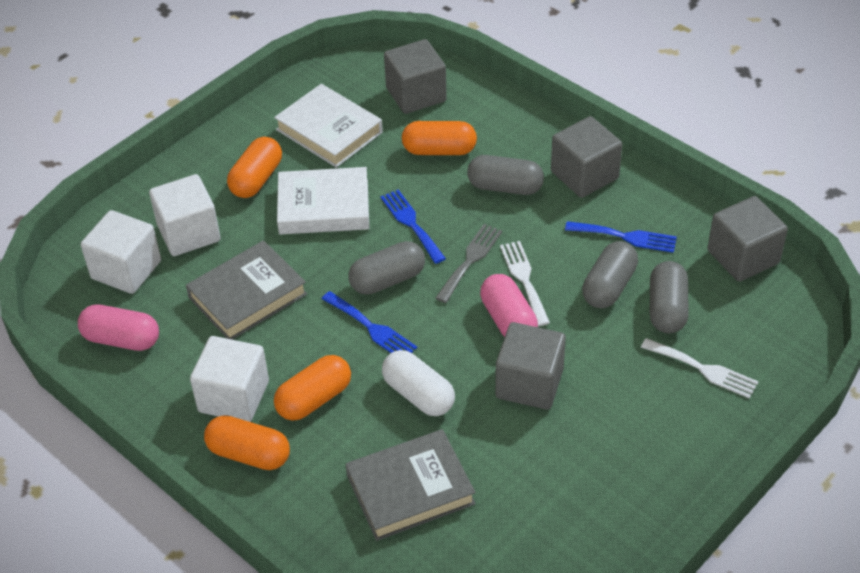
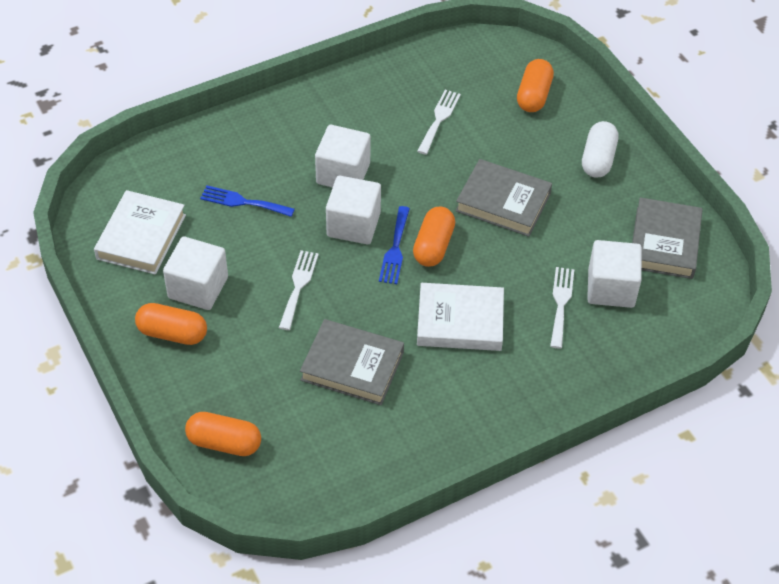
blue fork: 3 -> 2
grey book: 2 -> 3
grey capsule: 4 -> 0
grey cube: 4 -> 0
grey fork: 1 -> 0
pink capsule: 2 -> 0
white cube: 3 -> 4
white fork: 2 -> 3

